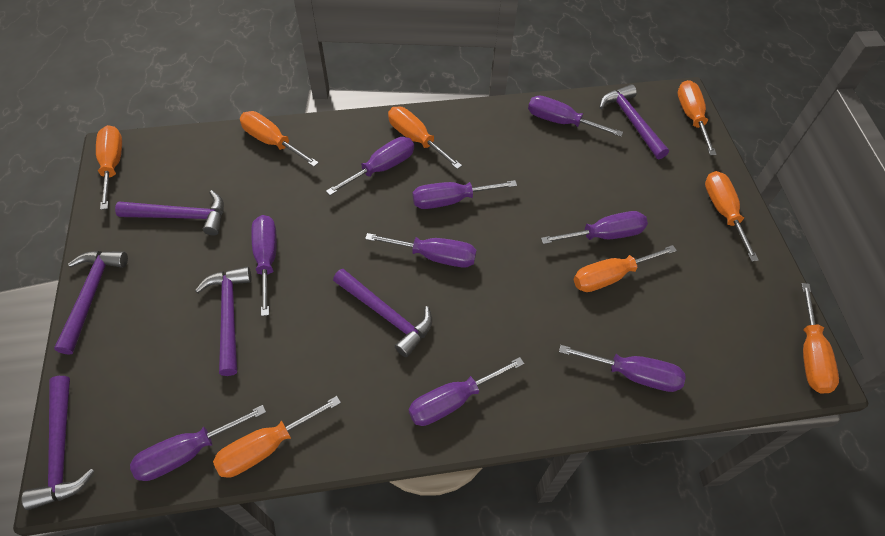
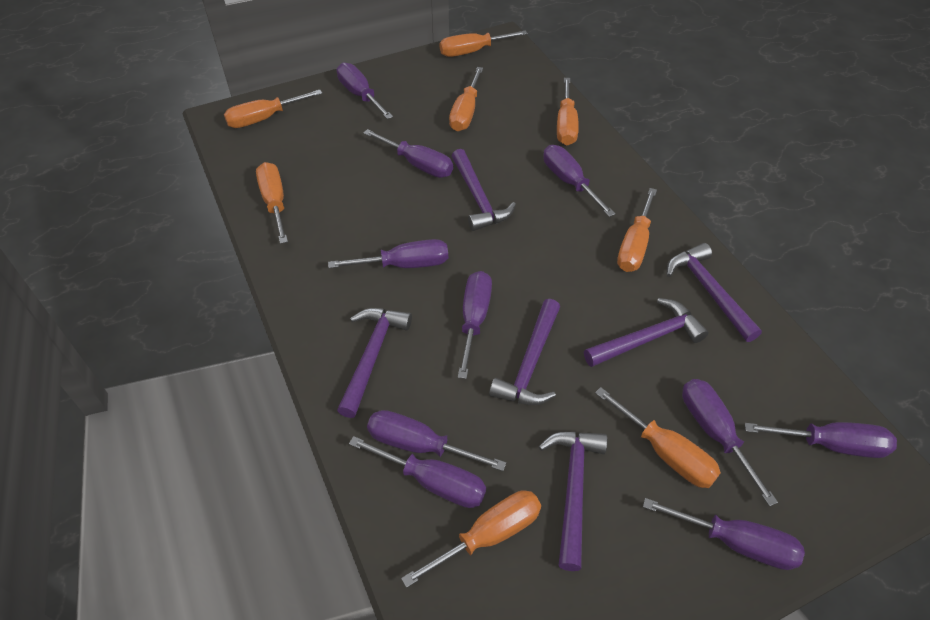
purple screwdriver: 9 -> 10

